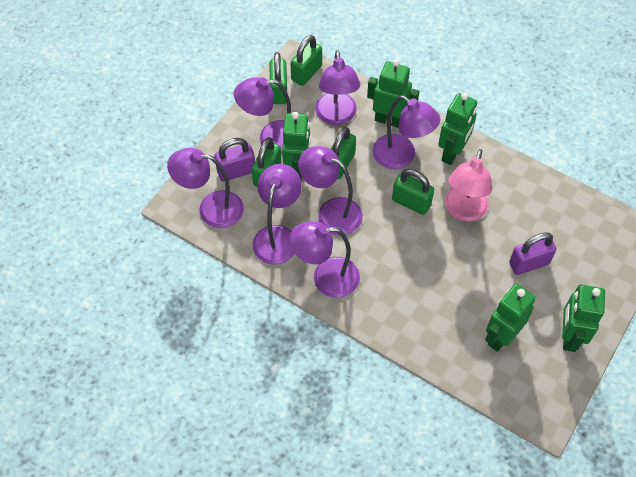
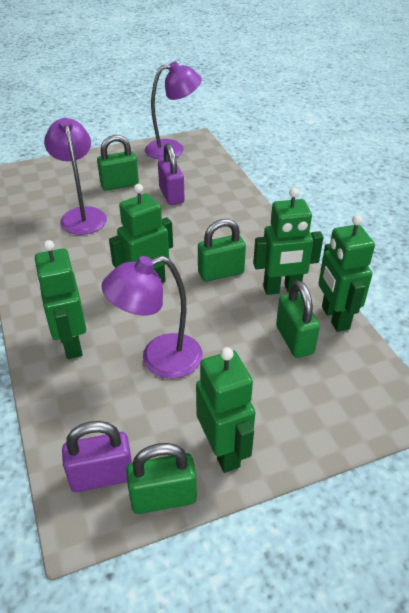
green padlock: 5 -> 4
pink lamp: 1 -> 0
purple lamp: 7 -> 3

